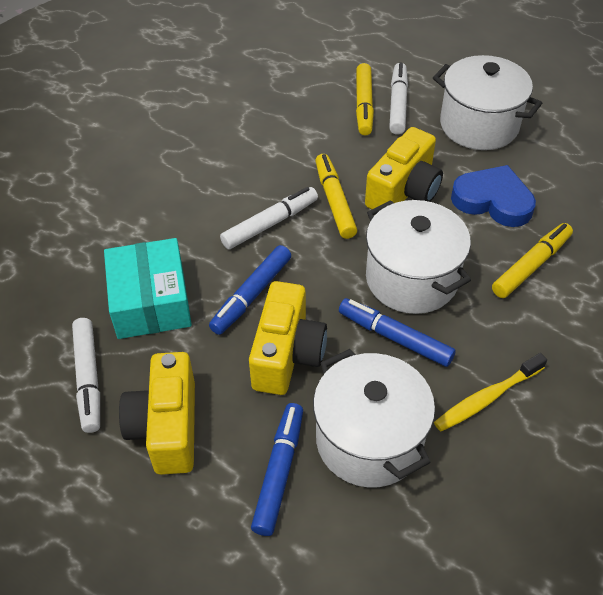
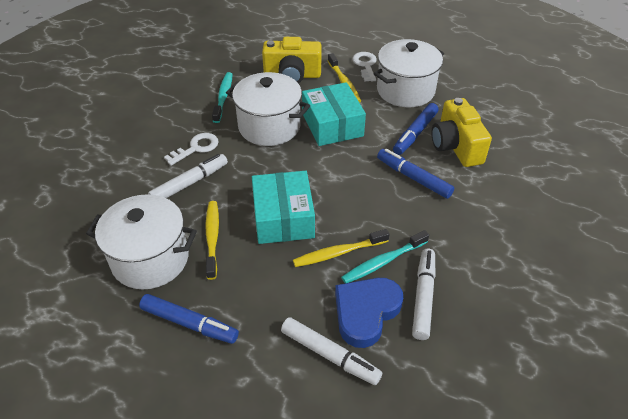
turquoise box: 1 -> 2
turquoise toothbrush: 0 -> 2
white key: 0 -> 2
yellow camera: 3 -> 2
yellow marker: 3 -> 0
yellow toothbrush: 1 -> 3

